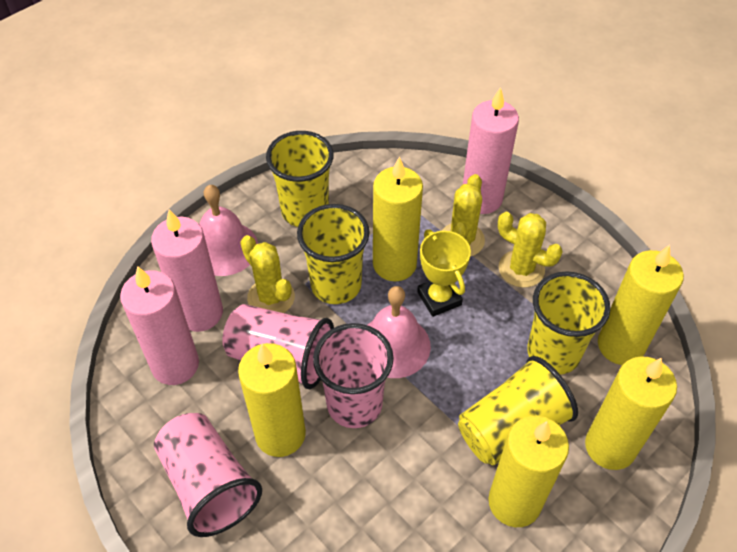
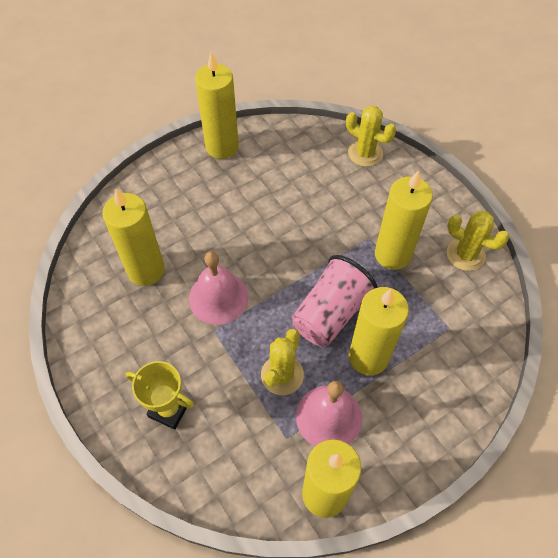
pink candle: 3 -> 0
pink cup: 3 -> 1
yellow cup: 4 -> 0

